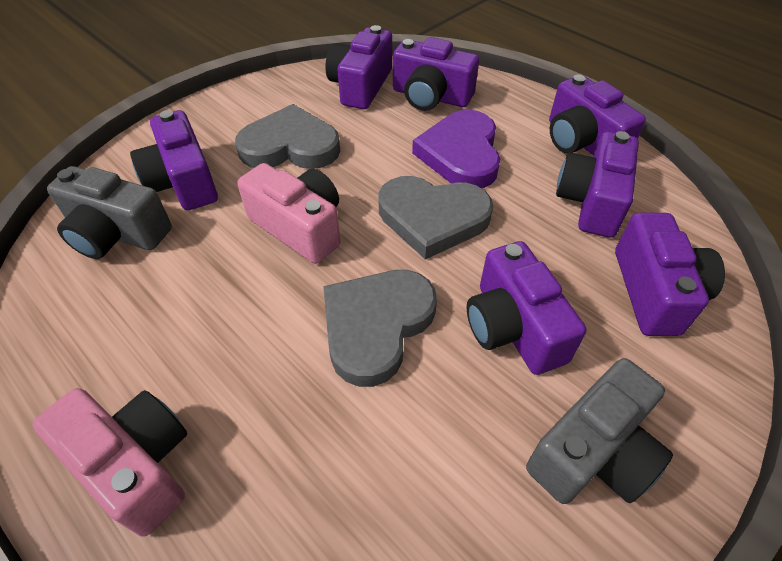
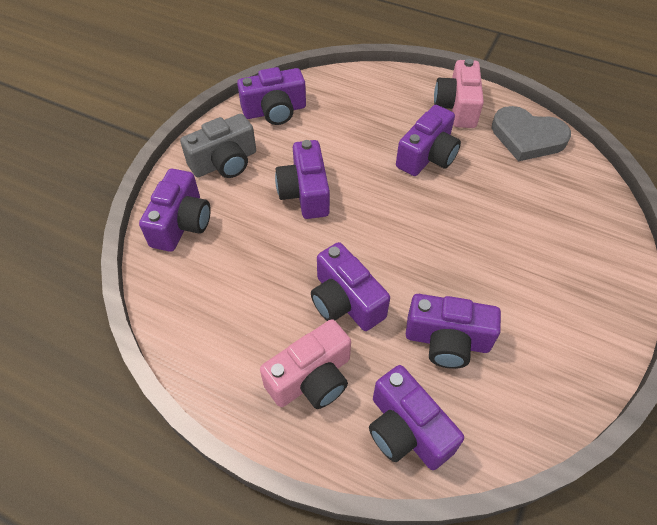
grey camera: 2 -> 1
grey heart: 3 -> 1
purple heart: 1 -> 0

